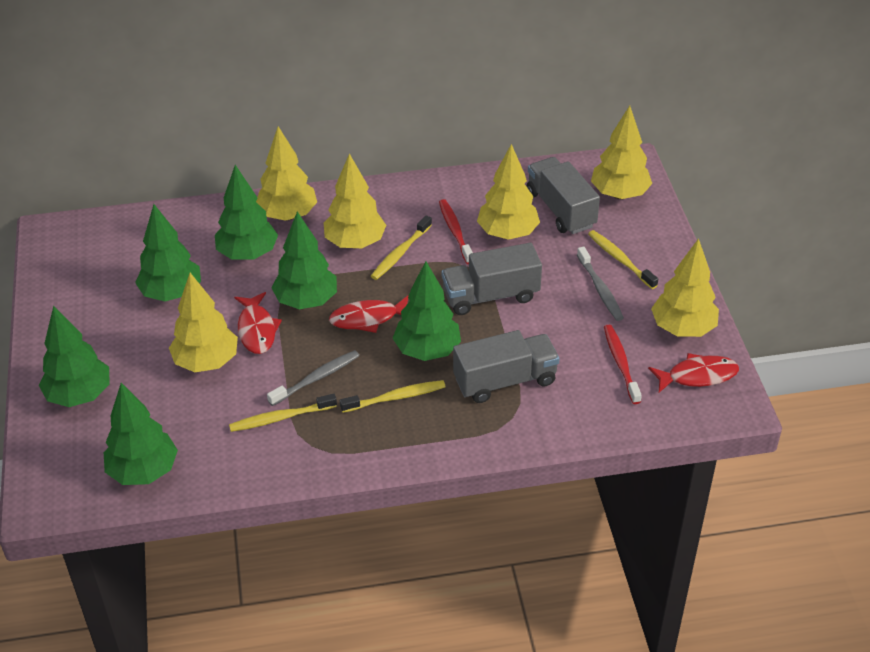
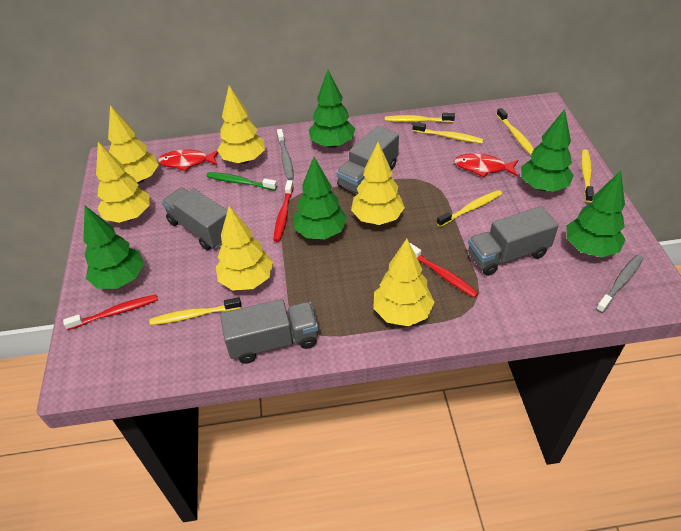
green toothbrush: 0 -> 1
green tree: 6 -> 5
grey truck: 3 -> 4
red fish: 3 -> 2
red toothbrush: 2 -> 3
yellow toothbrush: 4 -> 6

